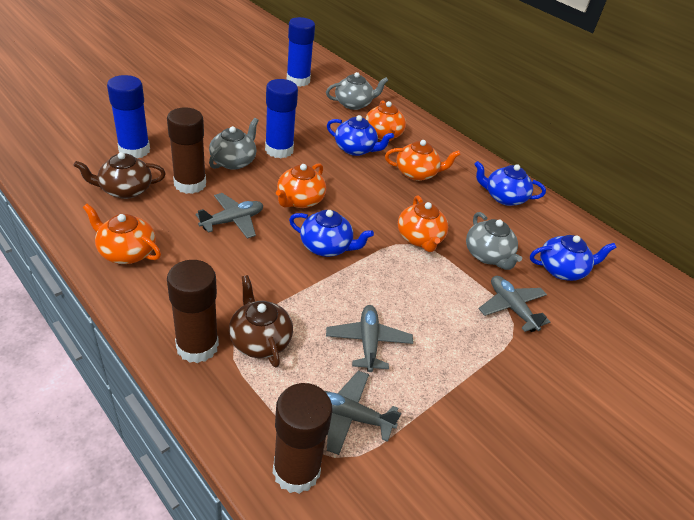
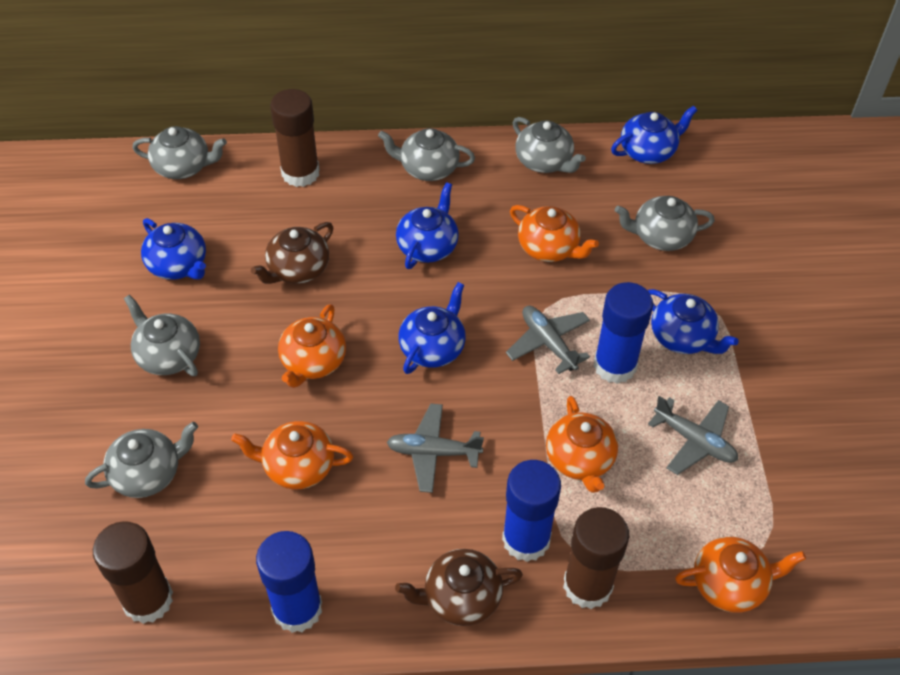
blue teapot: 4 -> 5
grey plane: 4 -> 3
grey teapot: 3 -> 6

